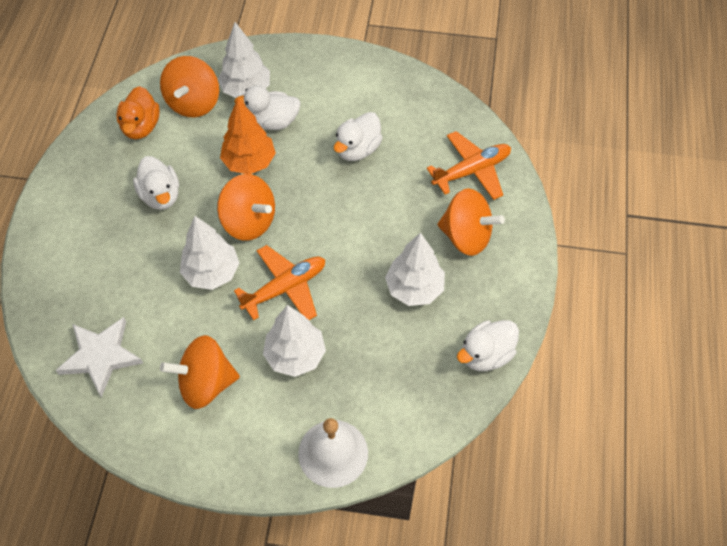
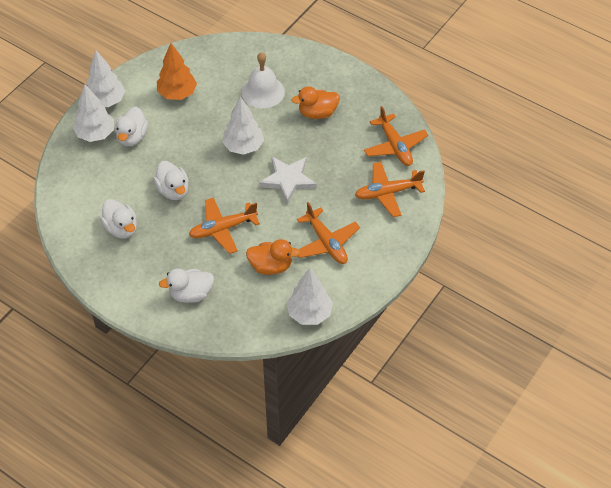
orange duck: 1 -> 2
orange plane: 2 -> 4
orange spinning top: 4 -> 0

